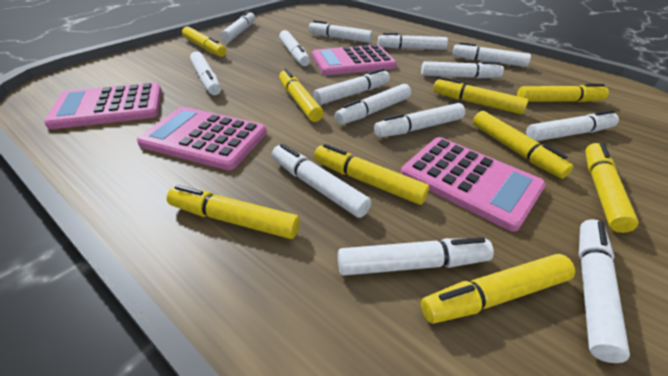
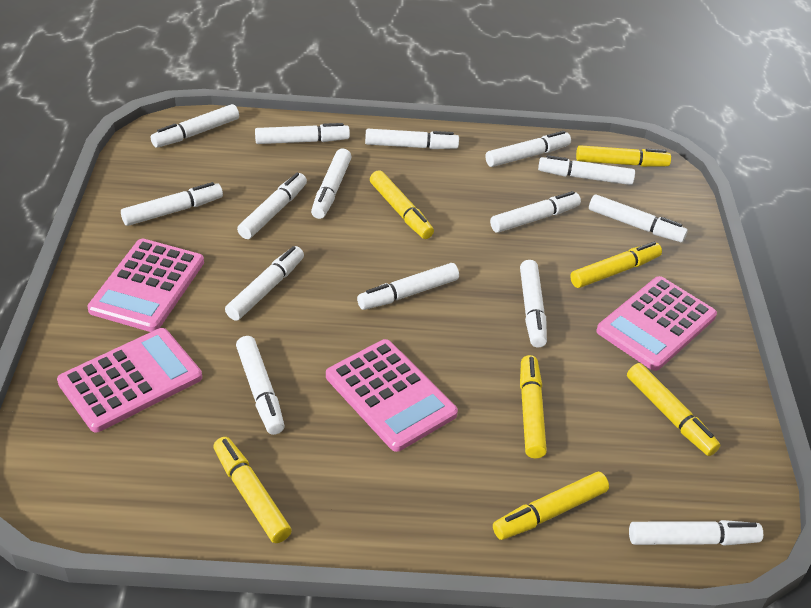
white marker: 14 -> 15
yellow marker: 9 -> 7

